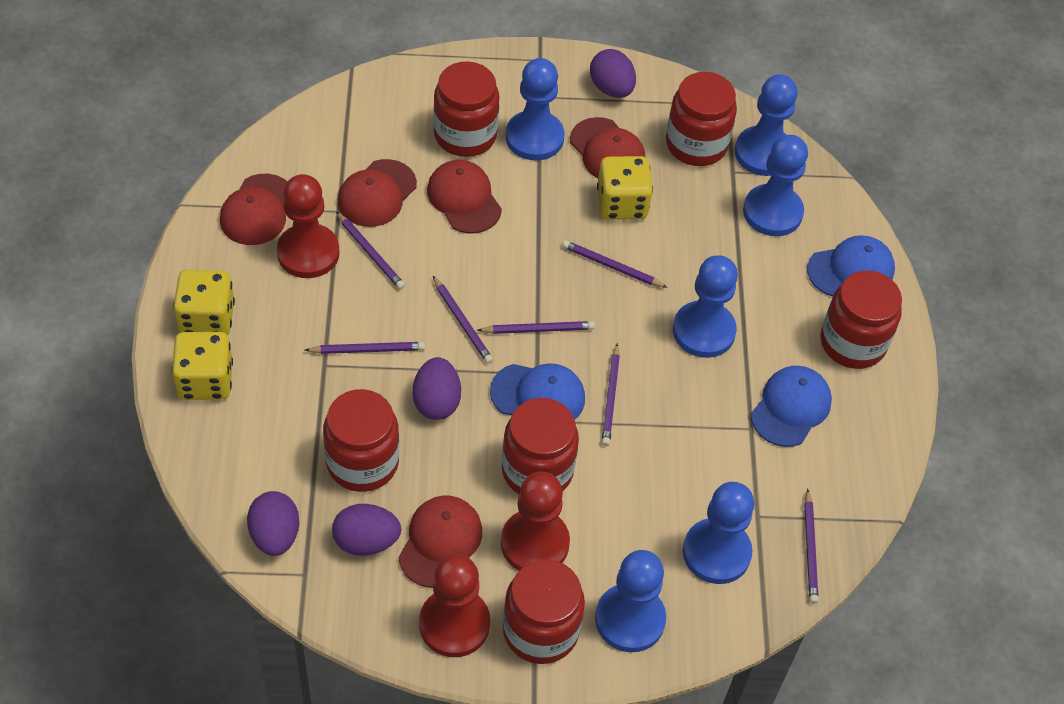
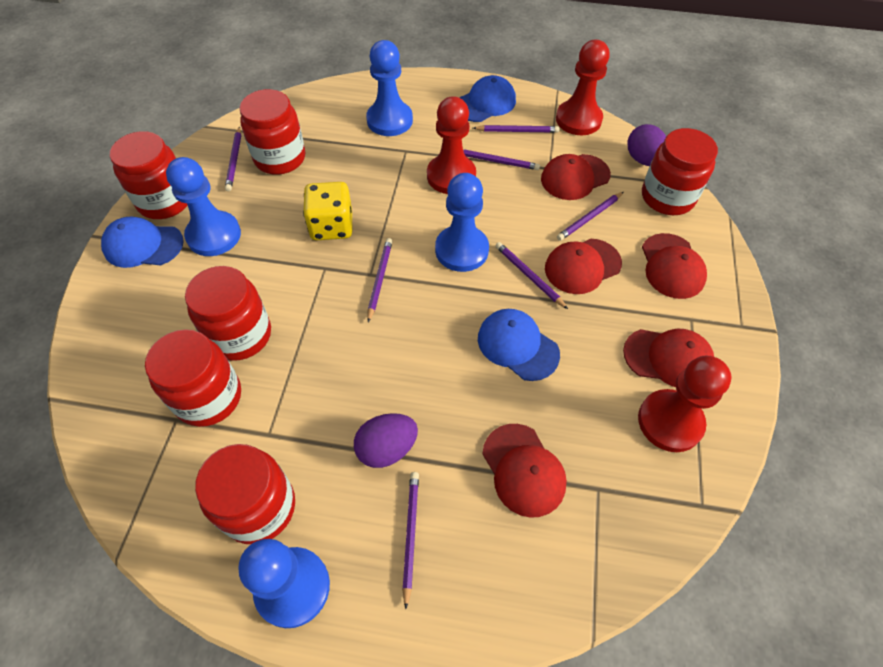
blue pawn: 6 -> 4
purple egg: 4 -> 2
yellow dice: 3 -> 1

